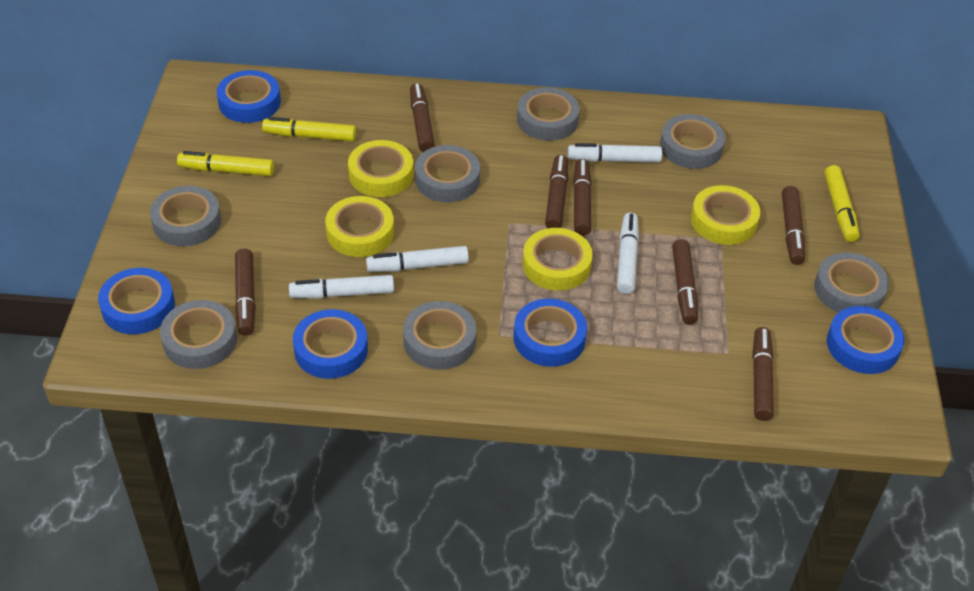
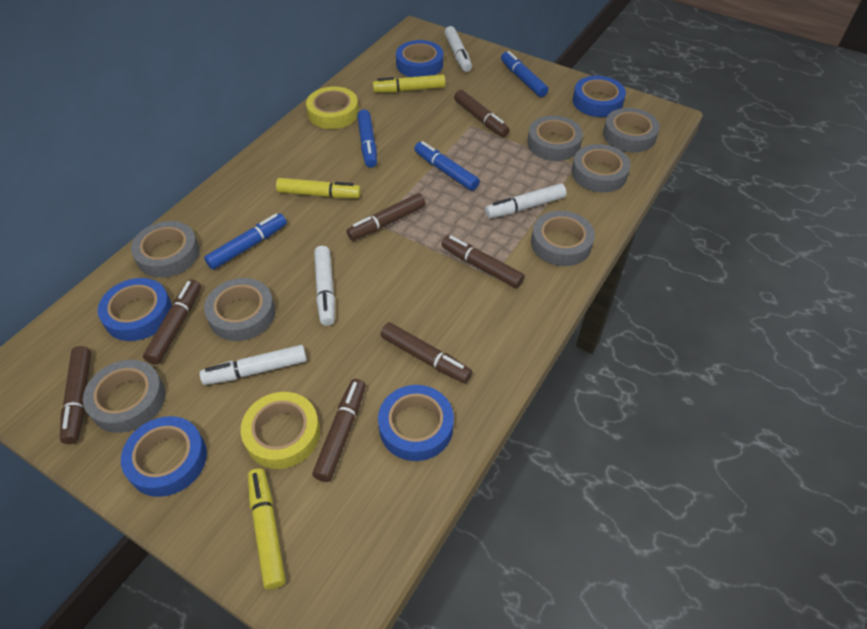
blue marker: 0 -> 4
yellow tape: 4 -> 2

